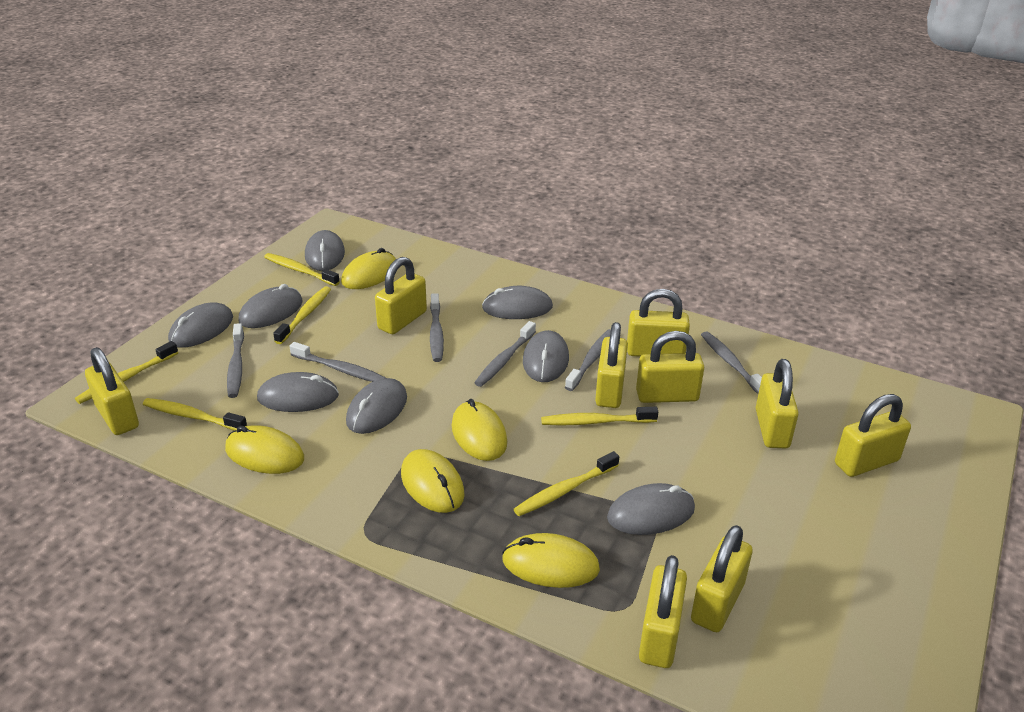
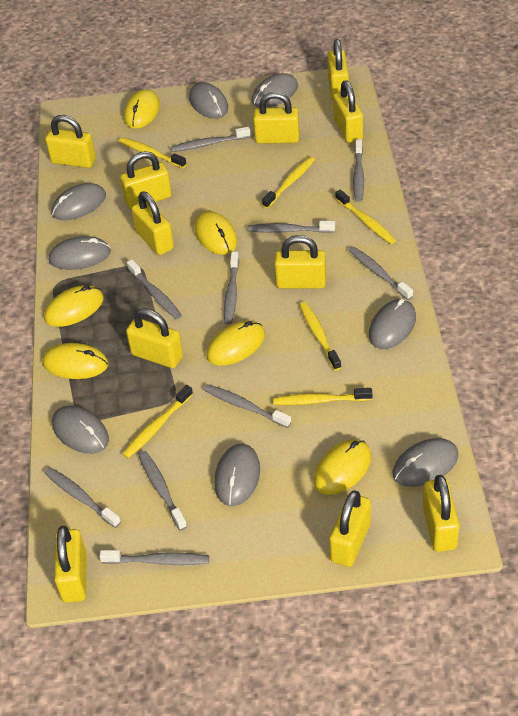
grey toothbrush: 6 -> 10
yellow mouse: 5 -> 6
yellow padlock: 9 -> 11

